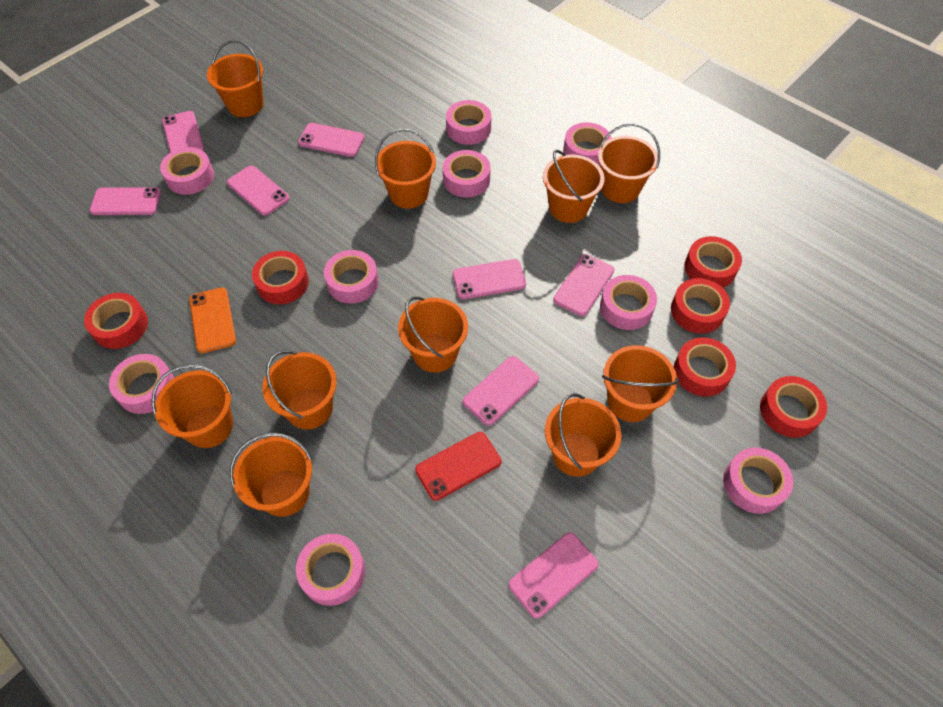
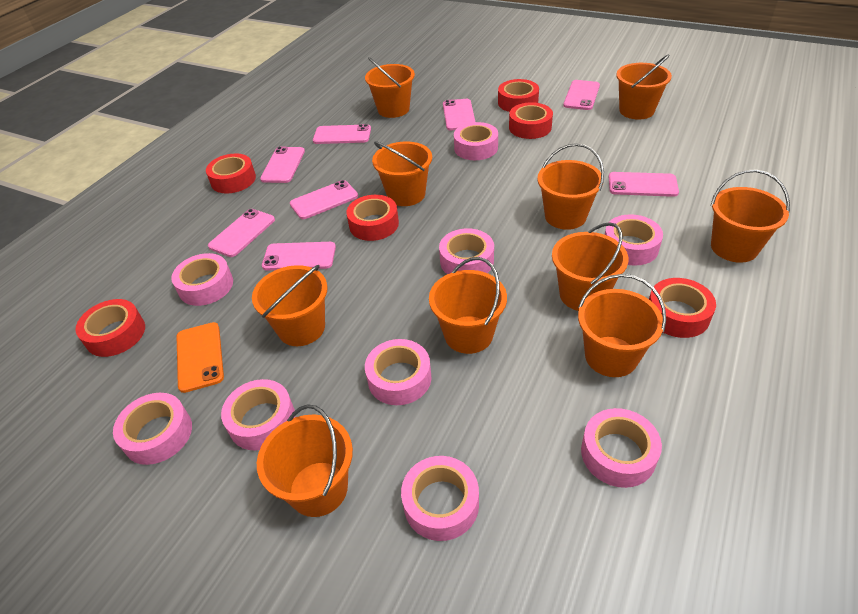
red phone: 1 -> 0

